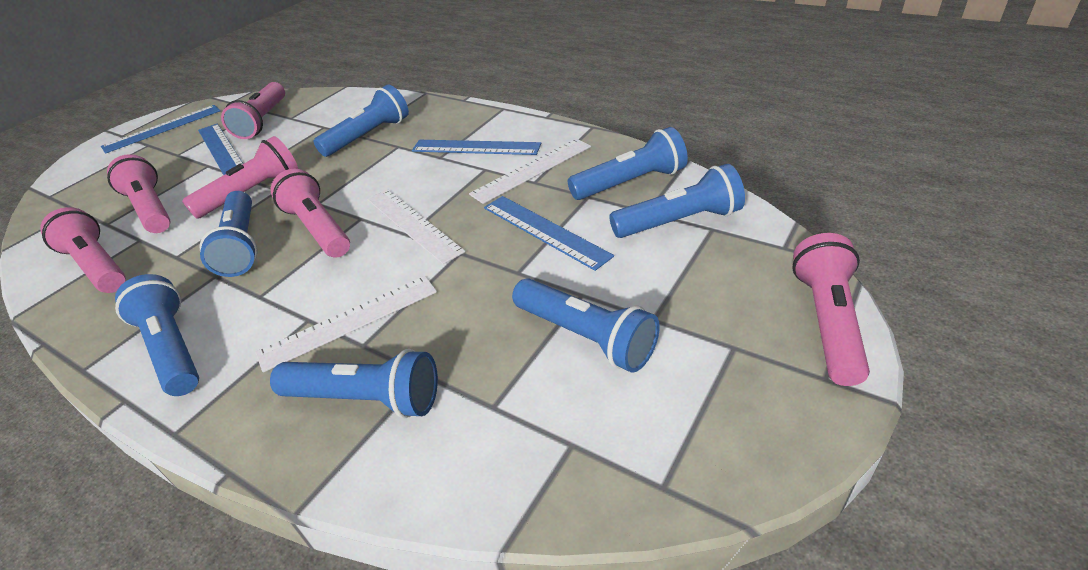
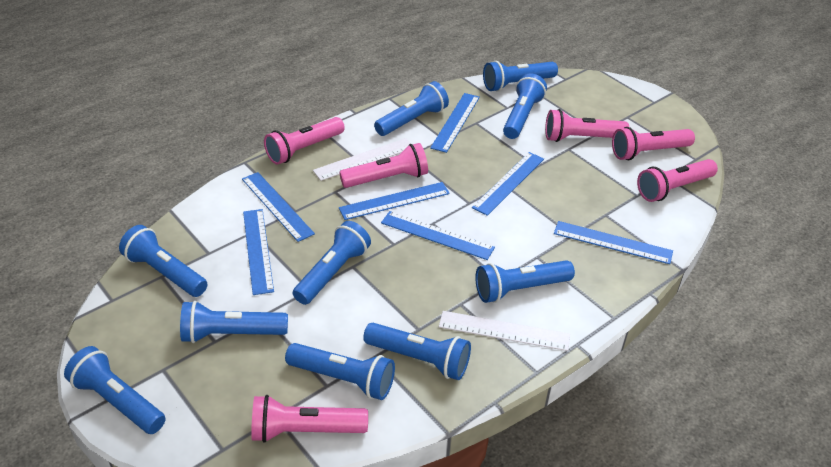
blue flashlight: 7 -> 10
blue ruler: 4 -> 7
white ruler: 3 -> 2

